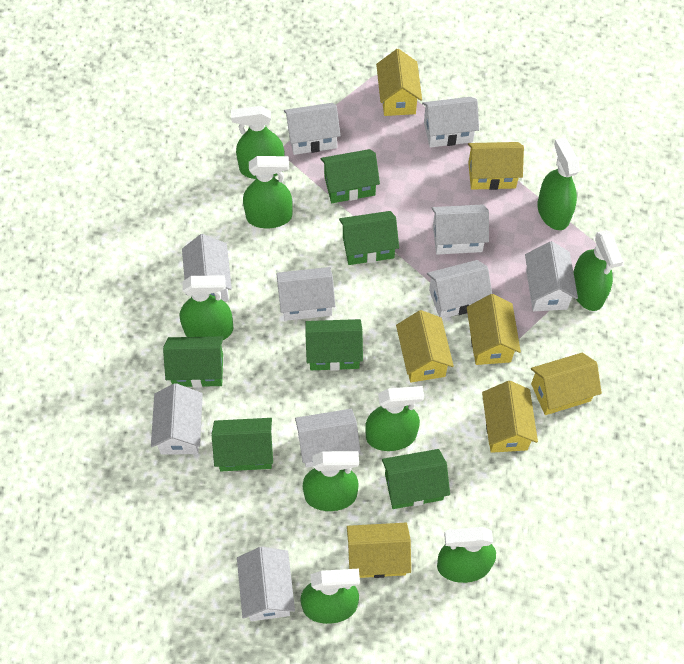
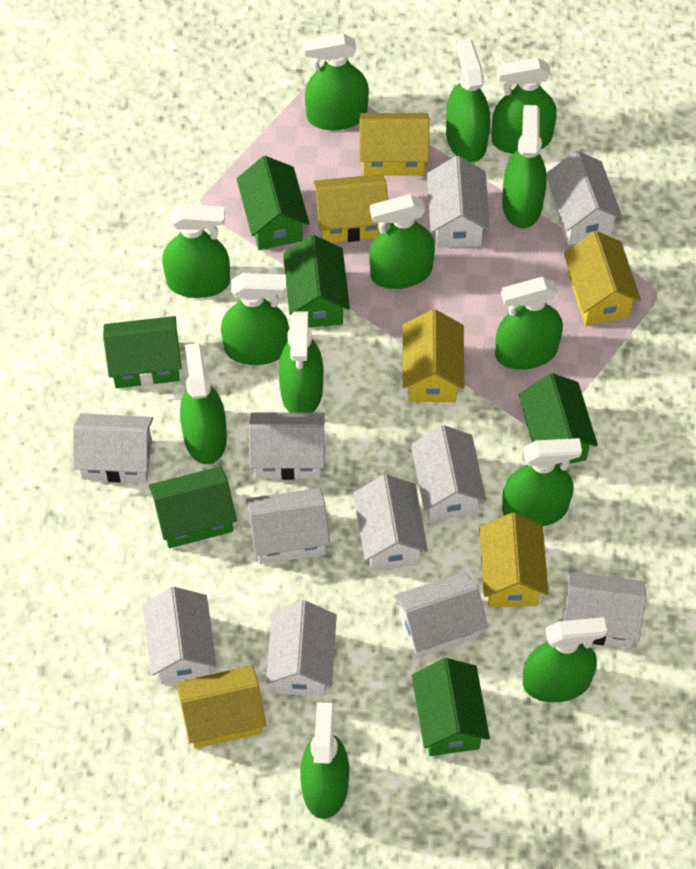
green spray bottle: 9 -> 13
white house: 10 -> 11
yellow house: 7 -> 6

